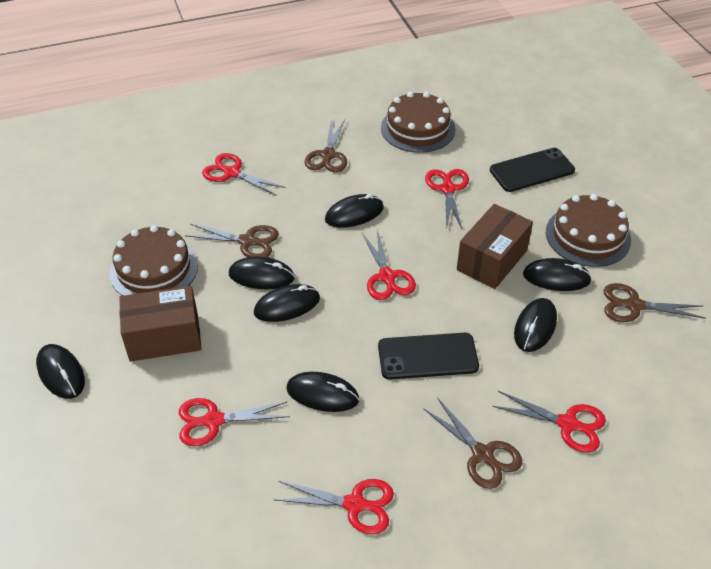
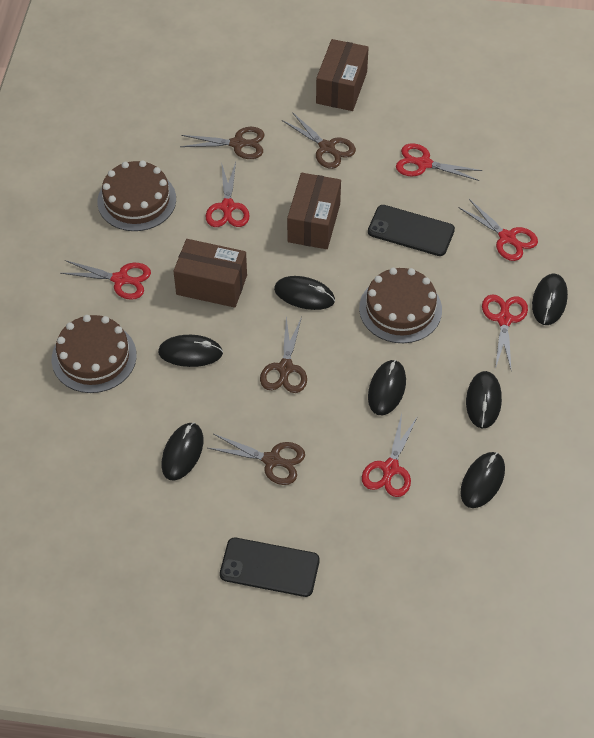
brown box: 2 -> 3

